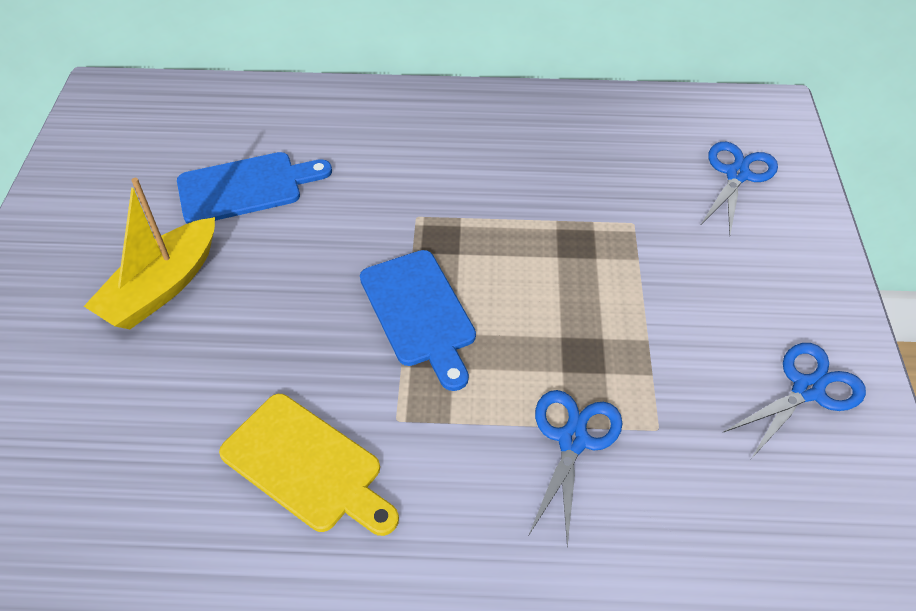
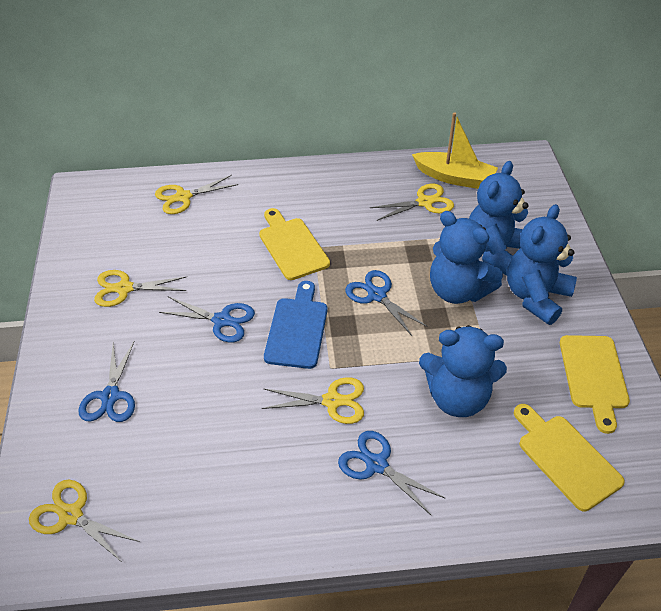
blue cutting board: 2 -> 1
blue scissors: 3 -> 4
blue teddy bear: 0 -> 4
yellow cutting board: 1 -> 3
yellow scissors: 0 -> 5

